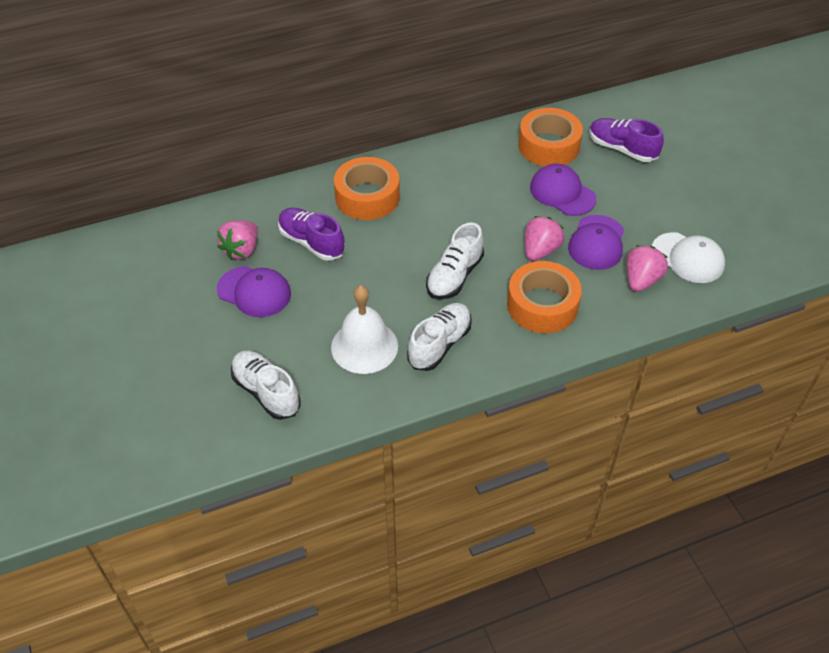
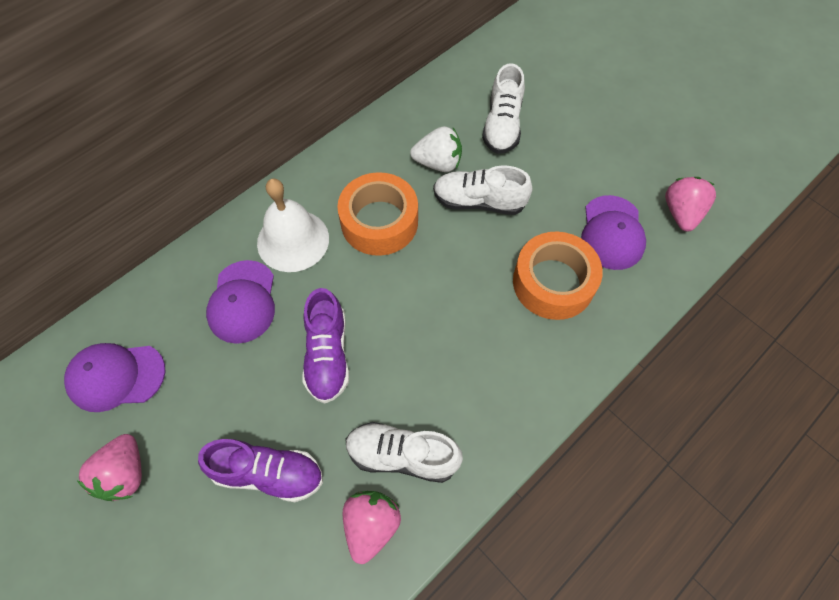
orange tape: 3 -> 2
white cap: 1 -> 0
white strawberry: 0 -> 1

